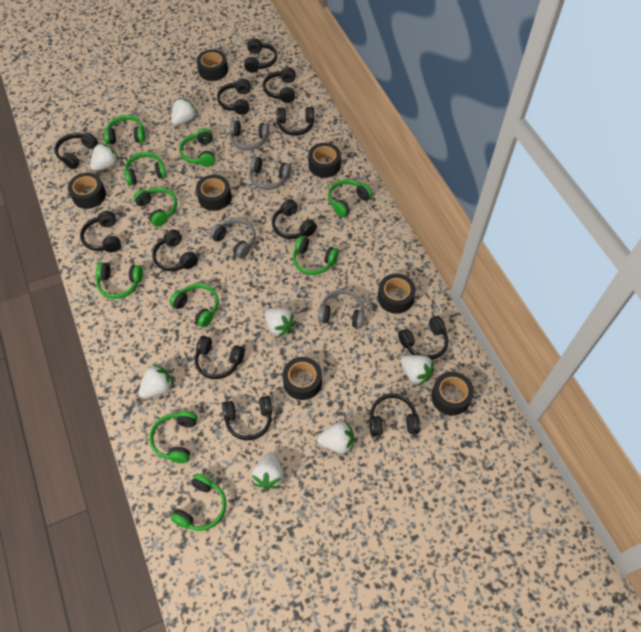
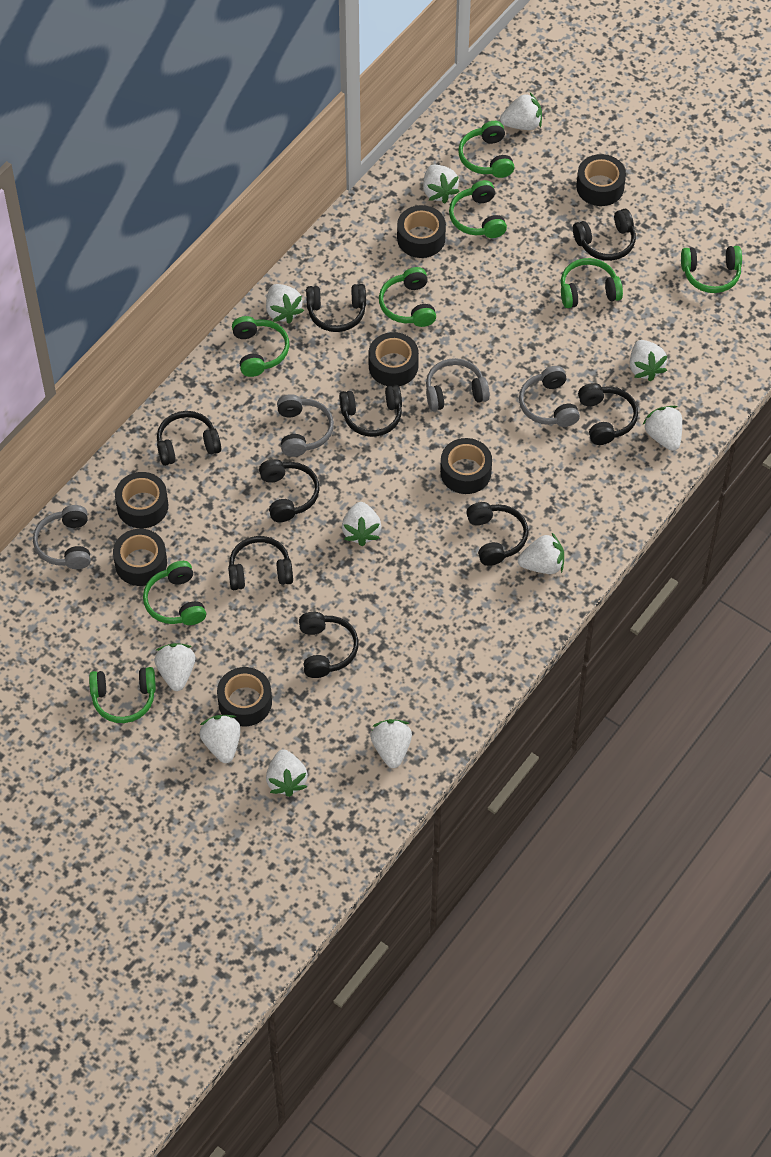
black headphones: 12 -> 9
green headphones: 10 -> 8
white strawberry: 7 -> 11

